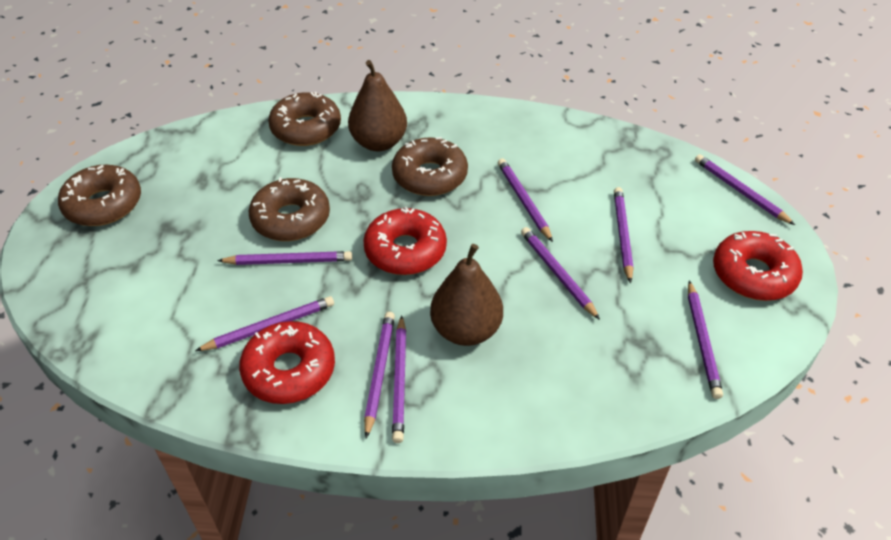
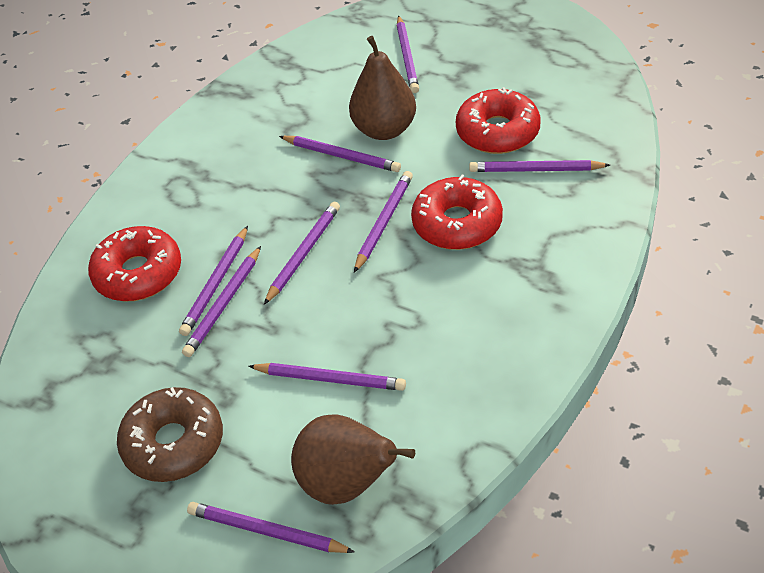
brown donut: 4 -> 1

